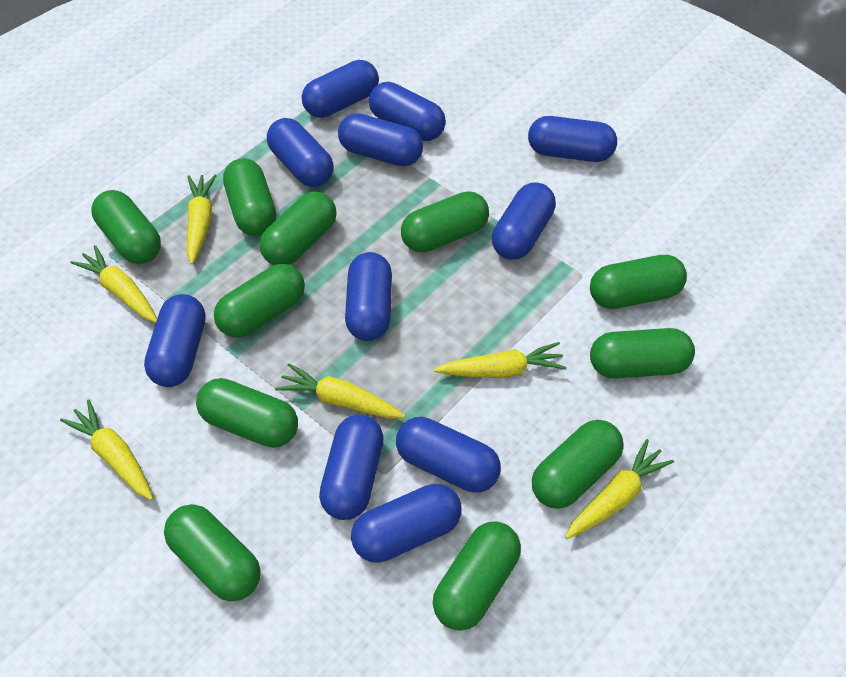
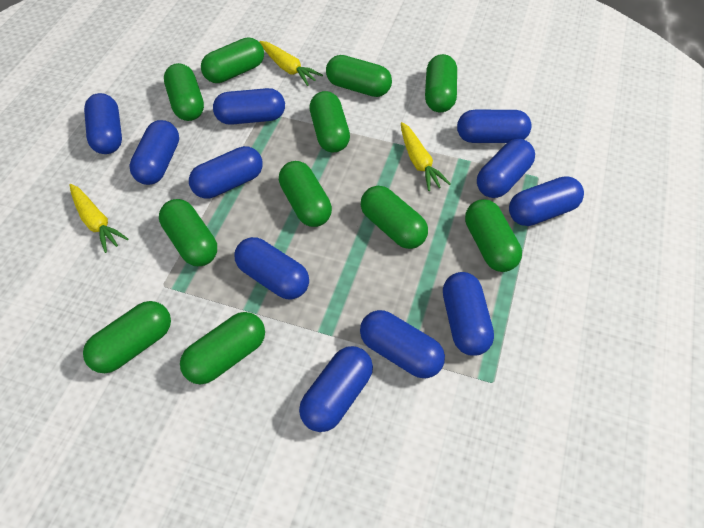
yellow carrot: 6 -> 3

